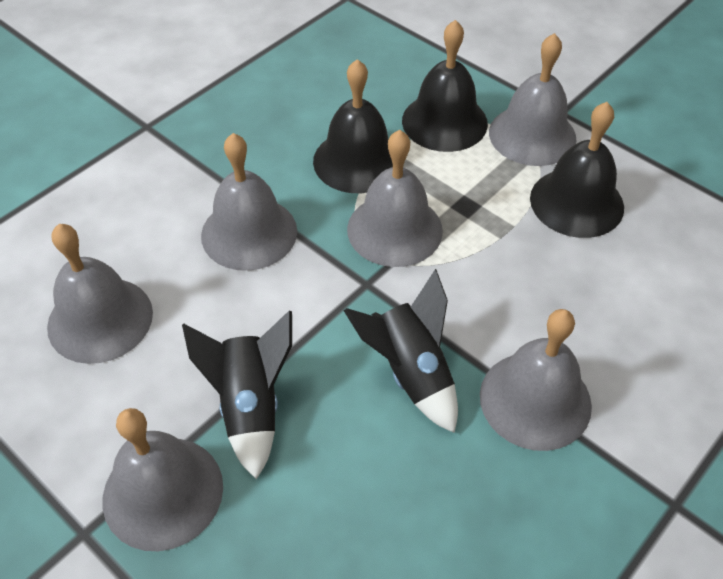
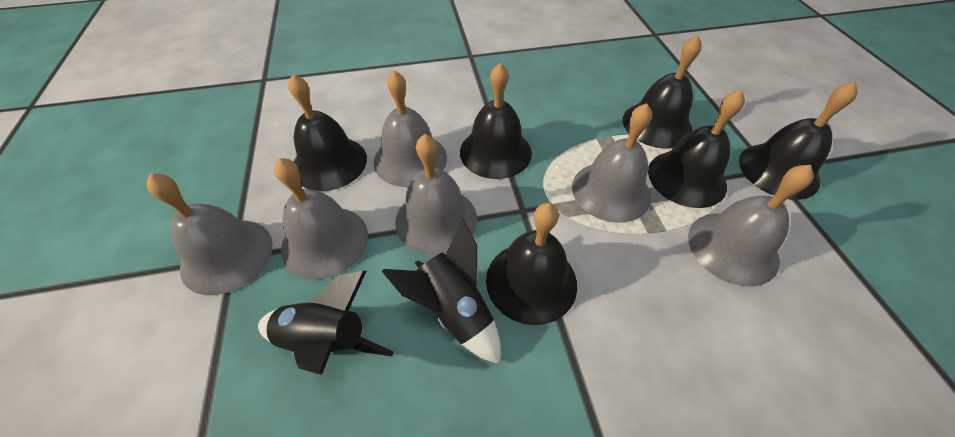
black bell: 3 -> 6

